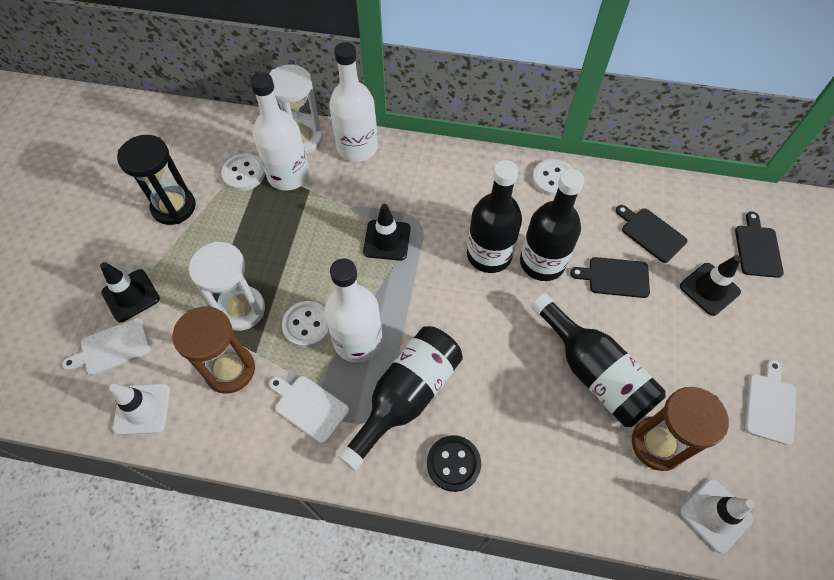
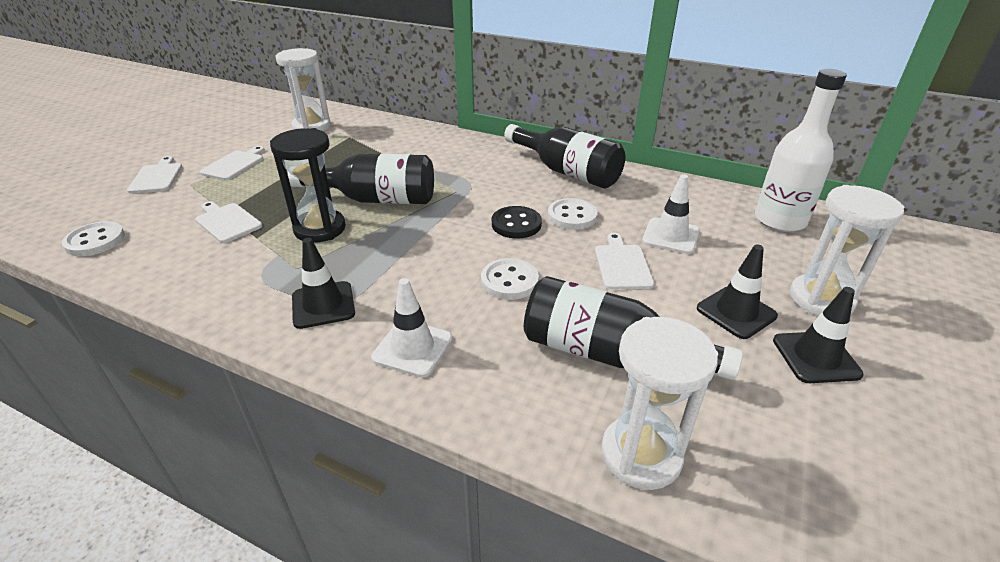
black bottle: 4 -> 3
black cutting board: 3 -> 0
brown hourglass: 2 -> 0
white bottle: 3 -> 1
white cutting board: 3 -> 4
white hourglass: 2 -> 3

